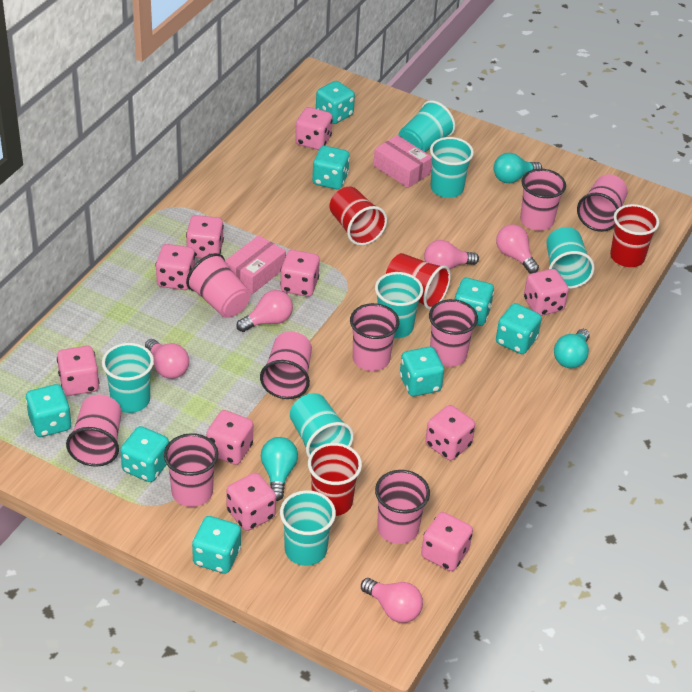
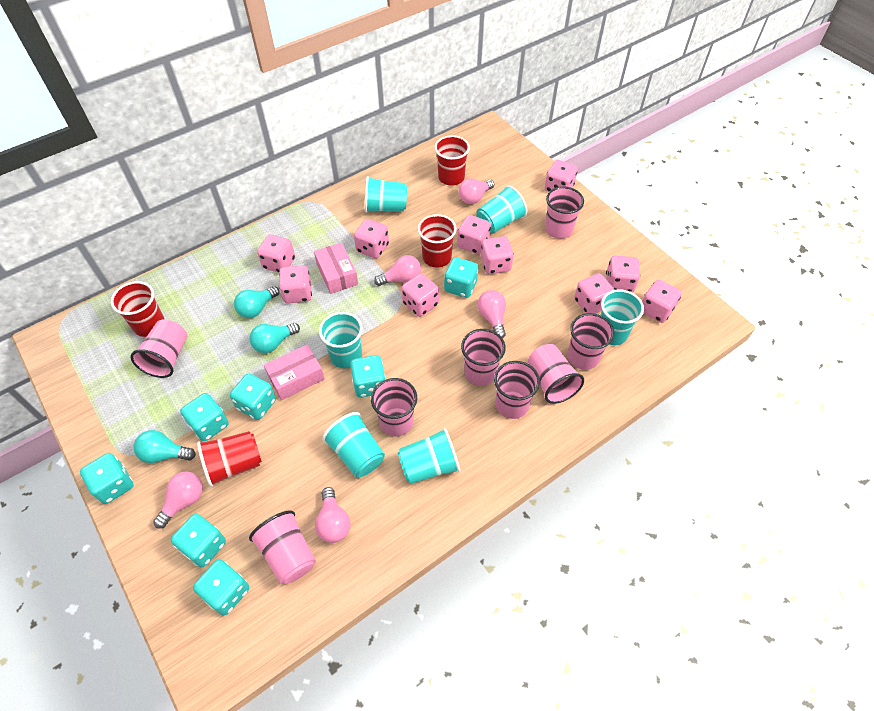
pink cup: 9 -> 8
turquoise cup: 7 -> 6
turquoise dice: 8 -> 7

